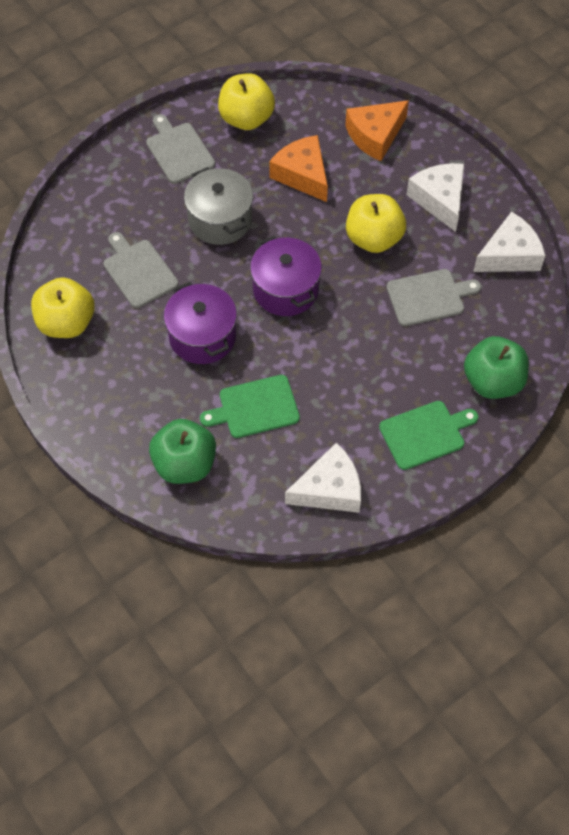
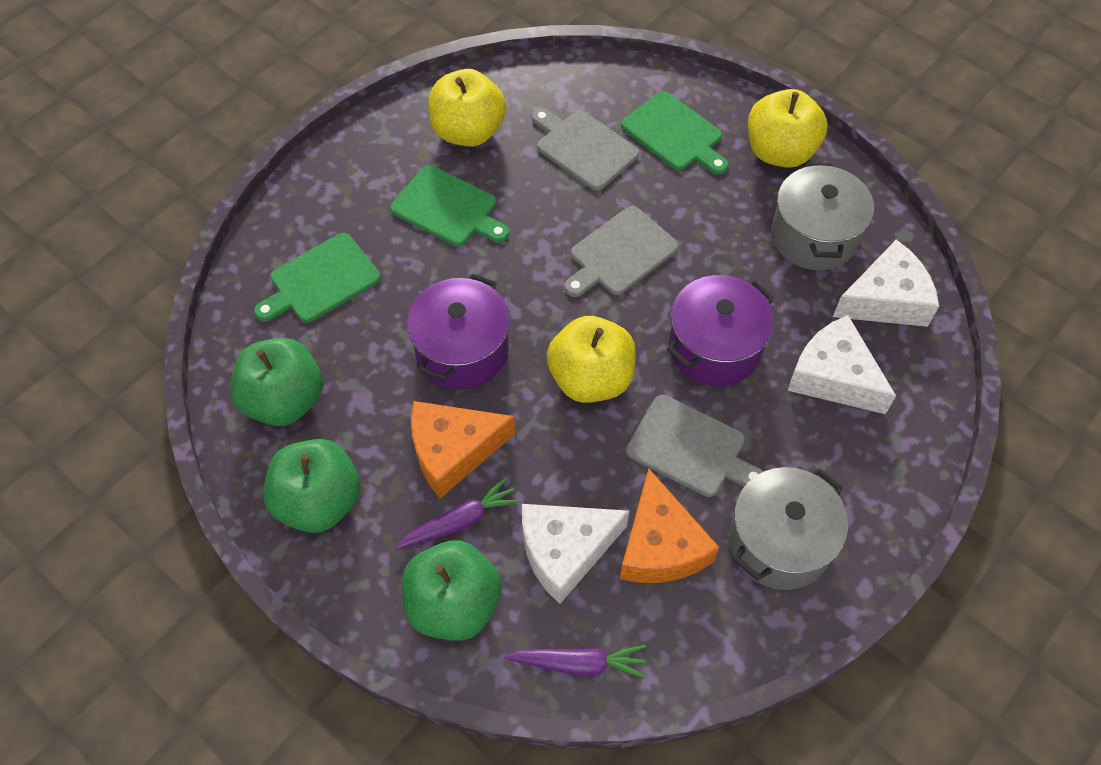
green apple: 2 -> 3
green cutting board: 2 -> 3
grey pot: 1 -> 2
purple carrot: 0 -> 2

